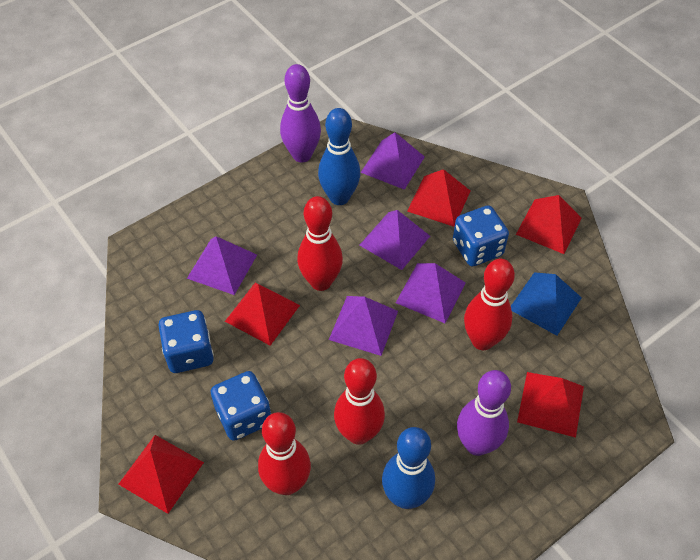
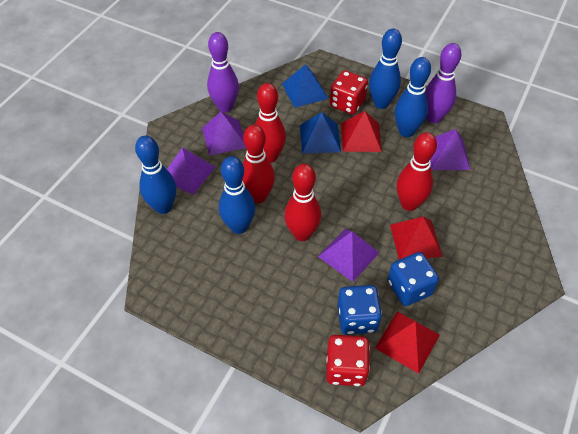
blue bowling pin: 2 -> 4
blue dice: 3 -> 2
blue pyramid: 1 -> 2
purple pyramid: 5 -> 4
red dice: 0 -> 2
red pyramid: 5 -> 3

